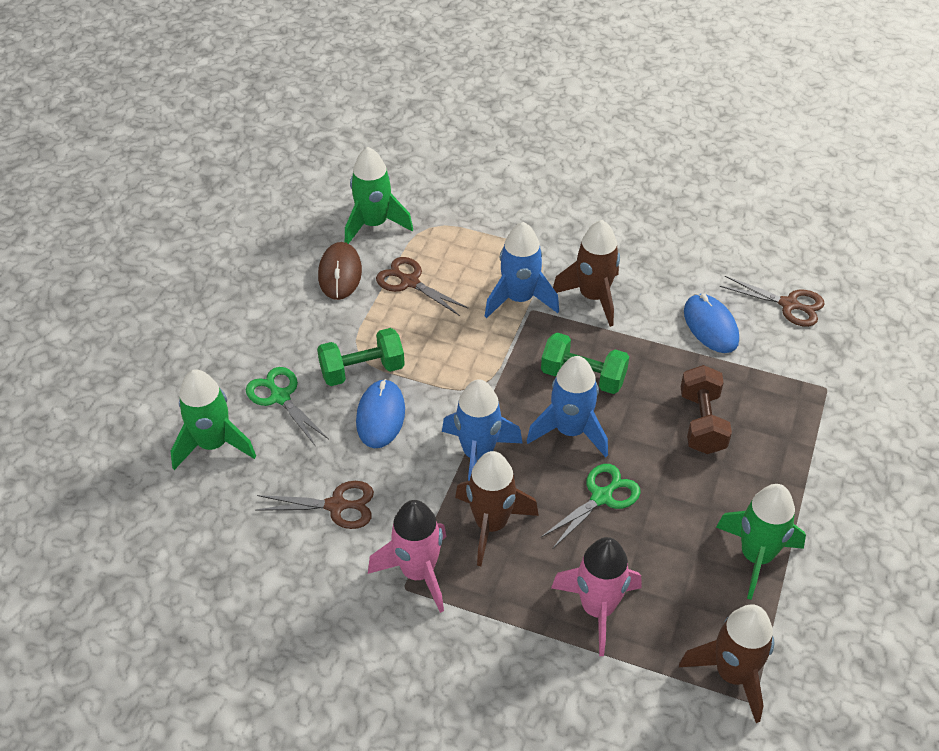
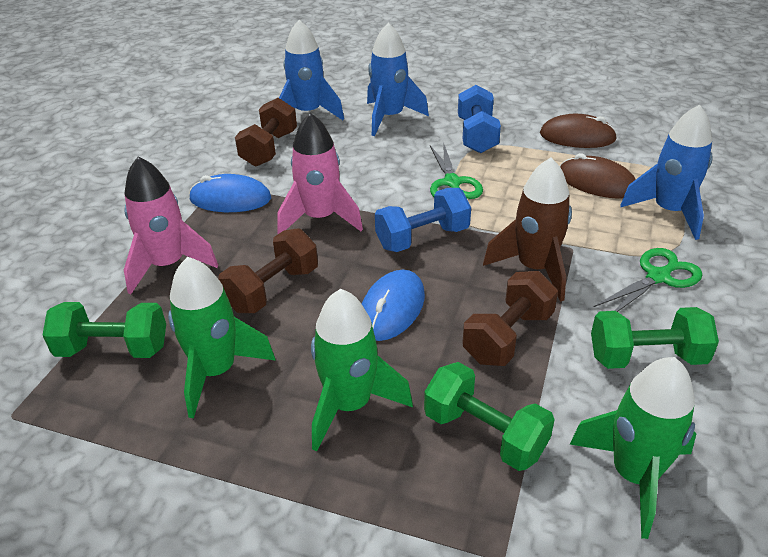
blue dumbbell: 0 -> 2
brown dumbbell: 1 -> 3
brown mouse: 1 -> 2
brown rocket: 3 -> 1
brown scissors: 3 -> 0
green dumbbell: 2 -> 3

